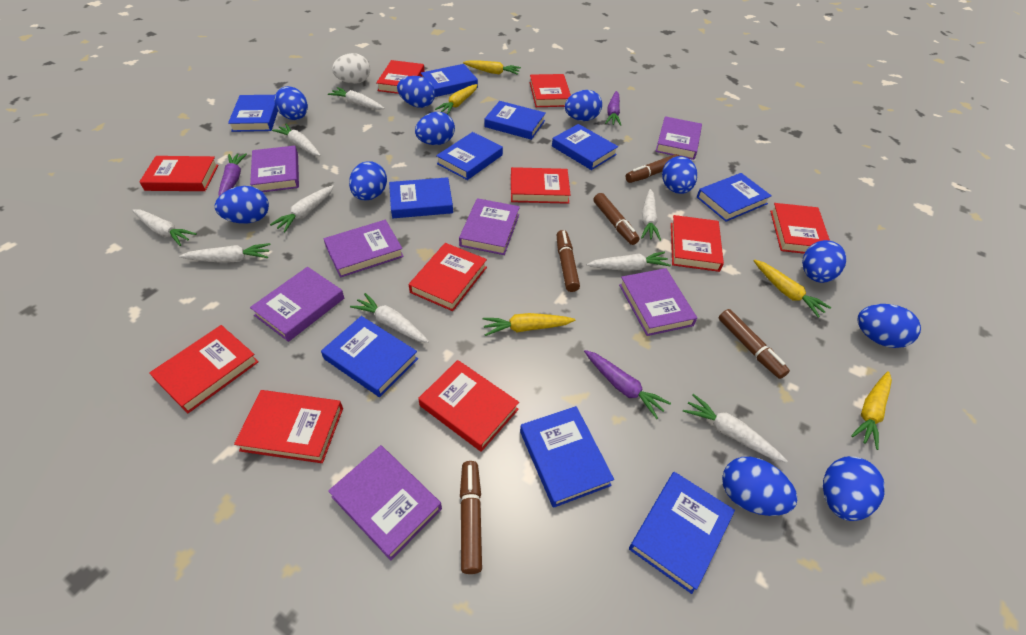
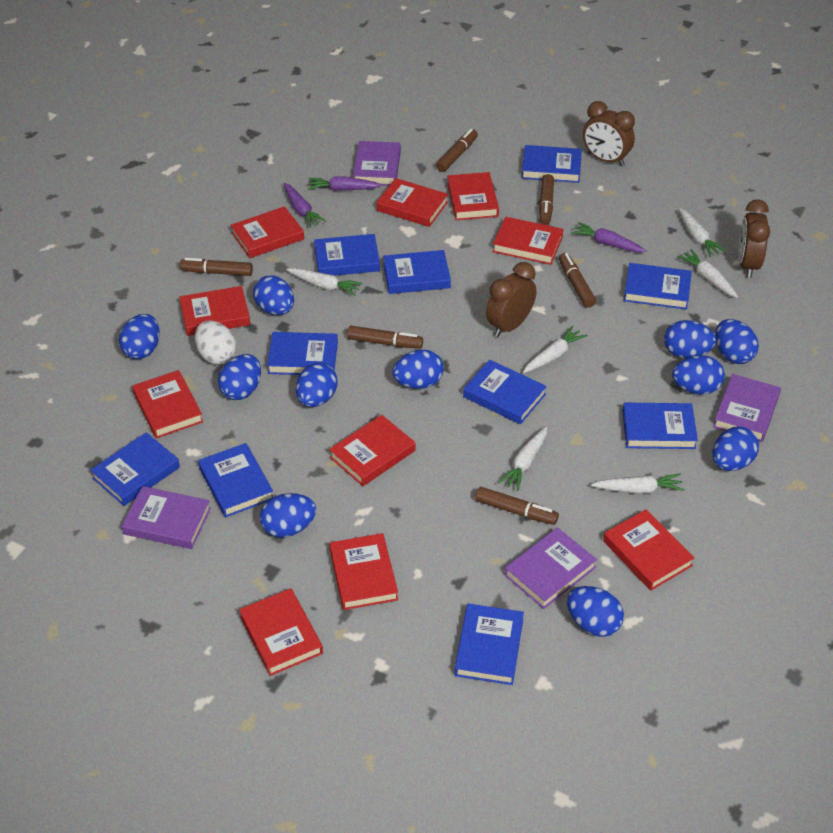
brown clock: 0 -> 3
brown marker: 5 -> 6
purple book: 7 -> 4
white carrot: 9 -> 6
yellow carrot: 5 -> 0

